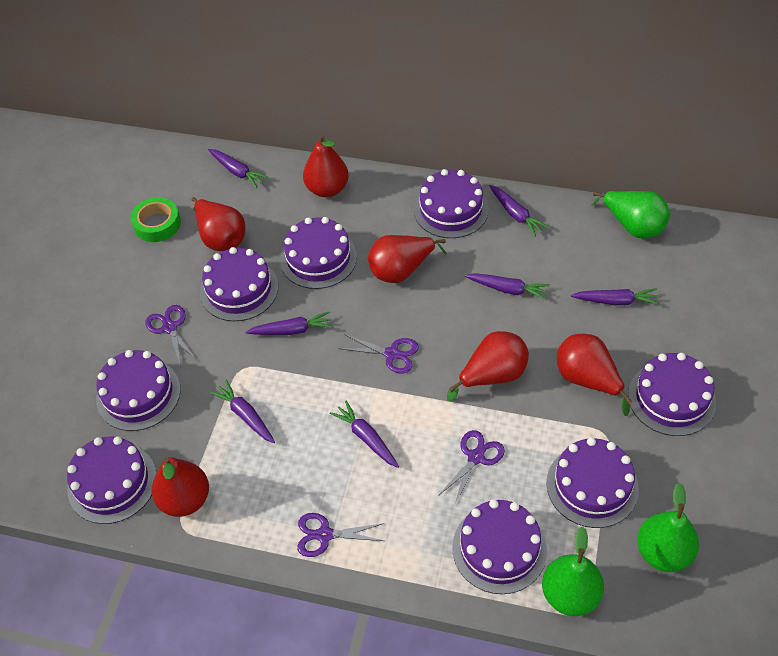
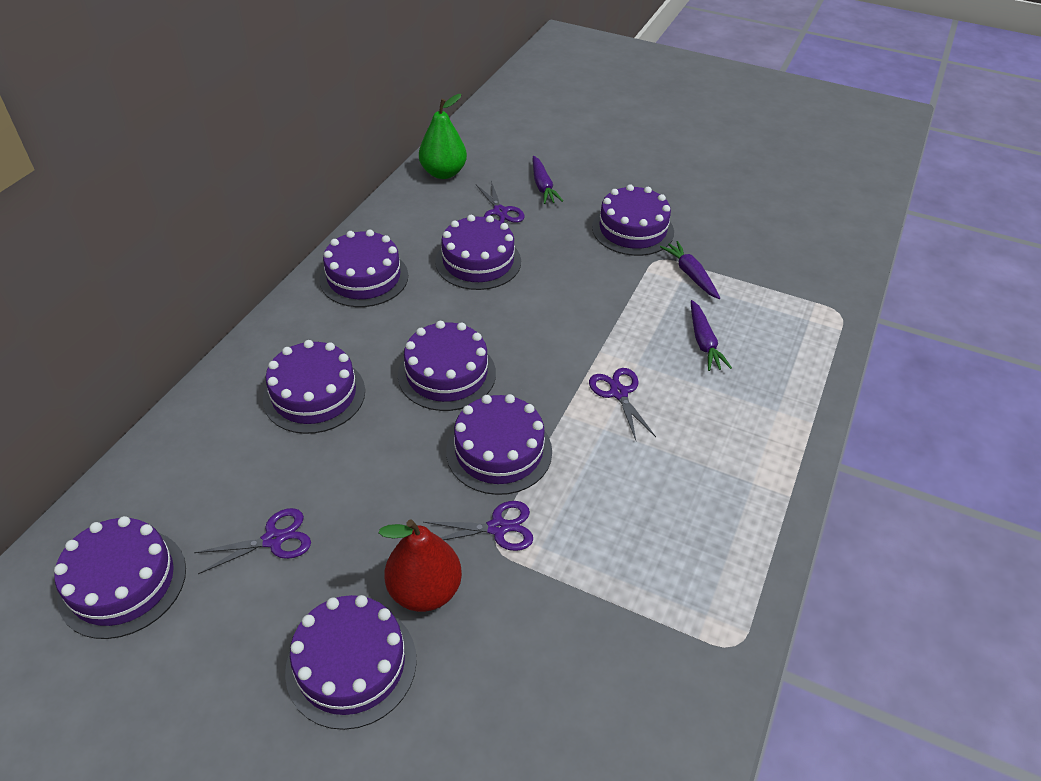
green pear: 3 -> 1
green tape: 1 -> 0
purple carrot: 7 -> 3
red pear: 6 -> 1

